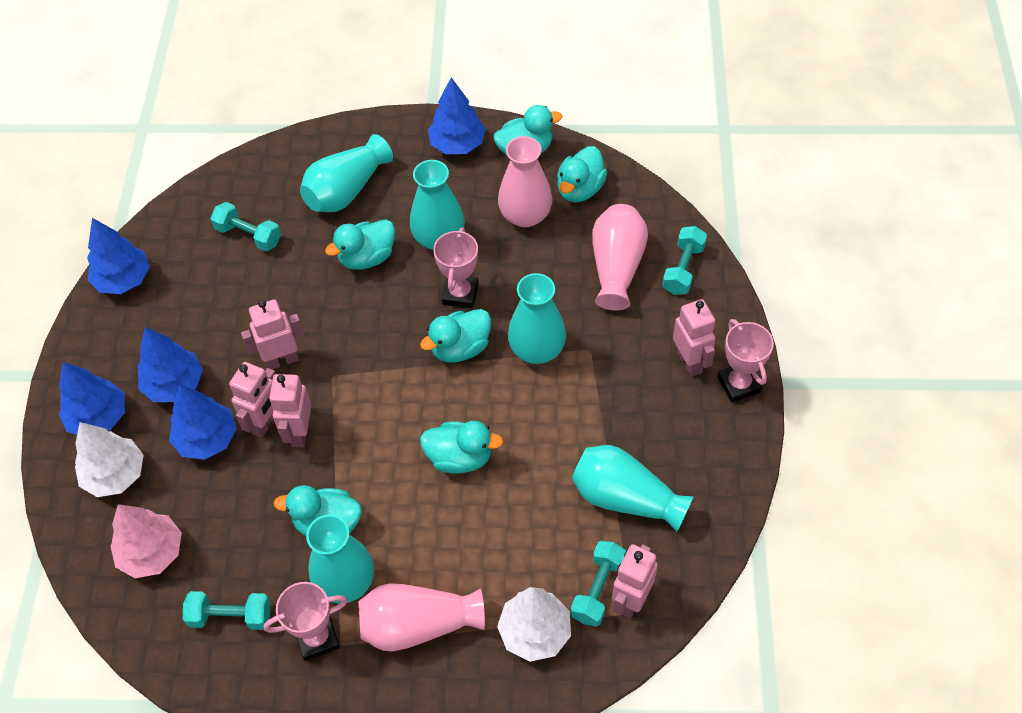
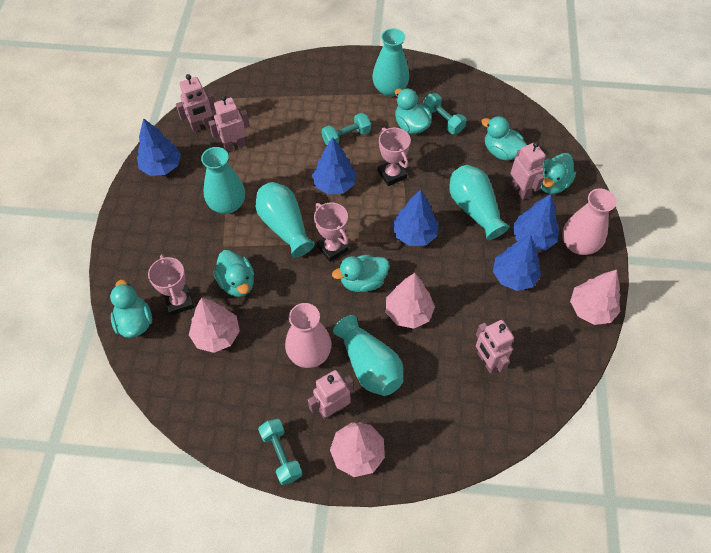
pink tree: 1 -> 4
pink vase: 3 -> 2
turquoise dumbbell: 4 -> 3
white tree: 2 -> 0

